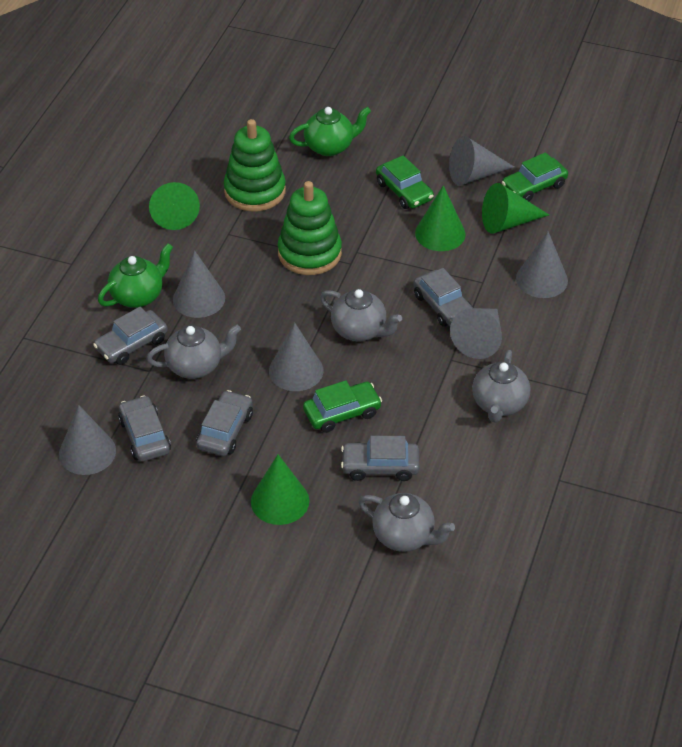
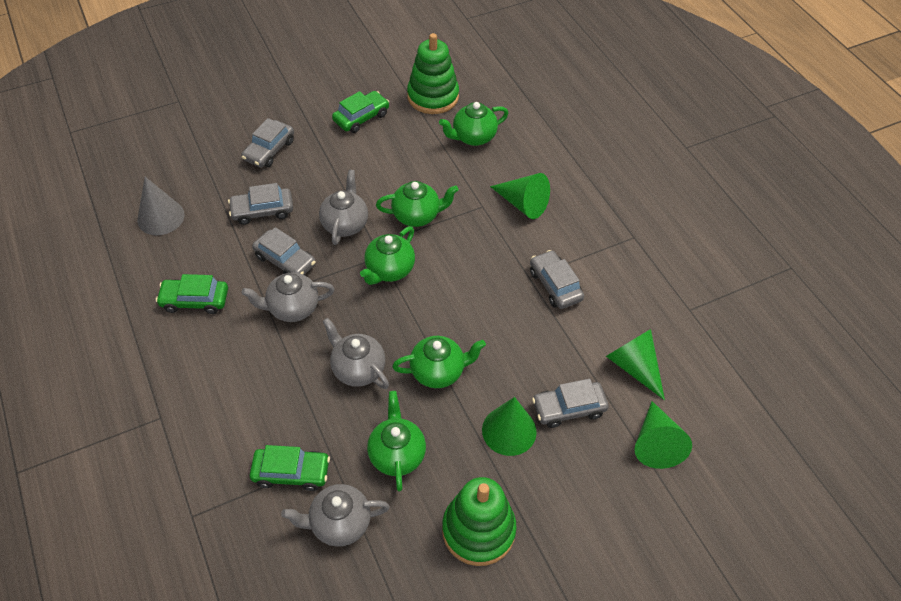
green teapot: 2 -> 5
grey cone: 6 -> 1

